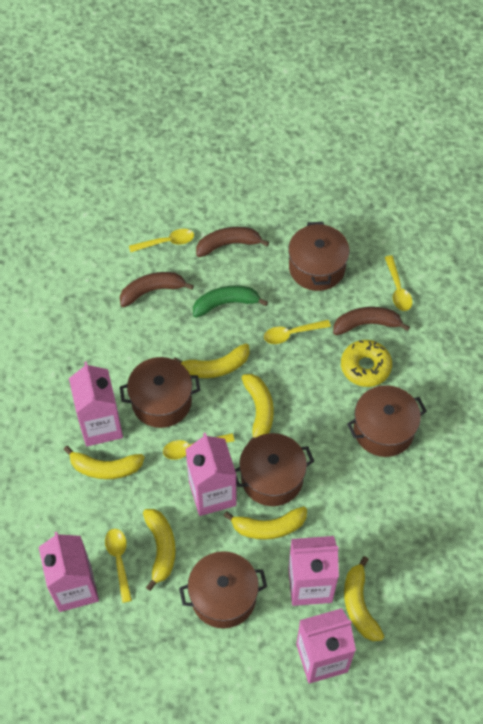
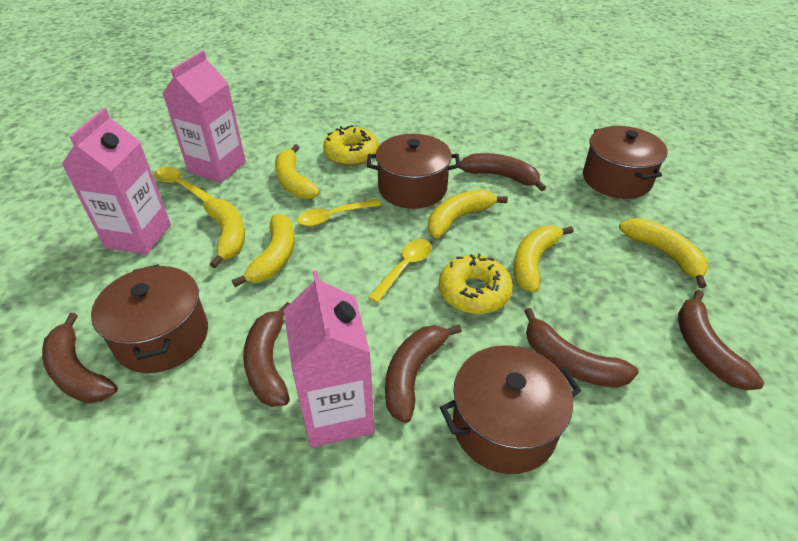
brown banana: 3 -> 6
brown pot: 5 -> 4
green banana: 1 -> 0
pink carton: 5 -> 3
yellow donut: 1 -> 2
yellow spoon: 5 -> 3

